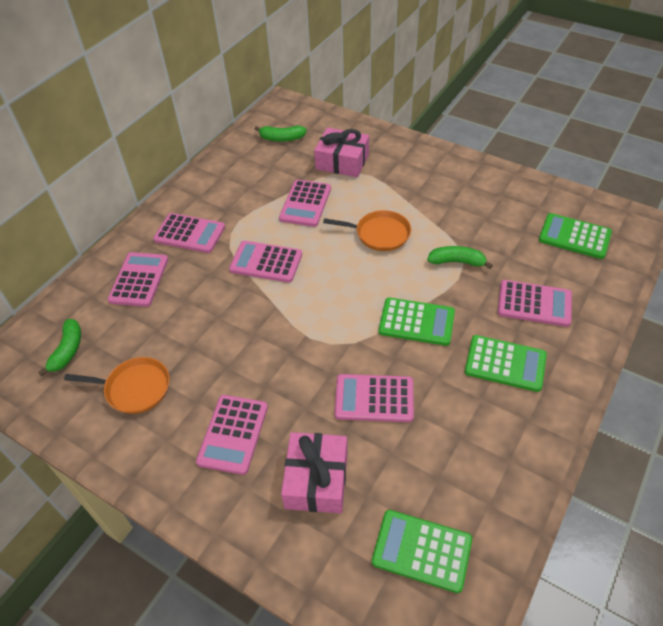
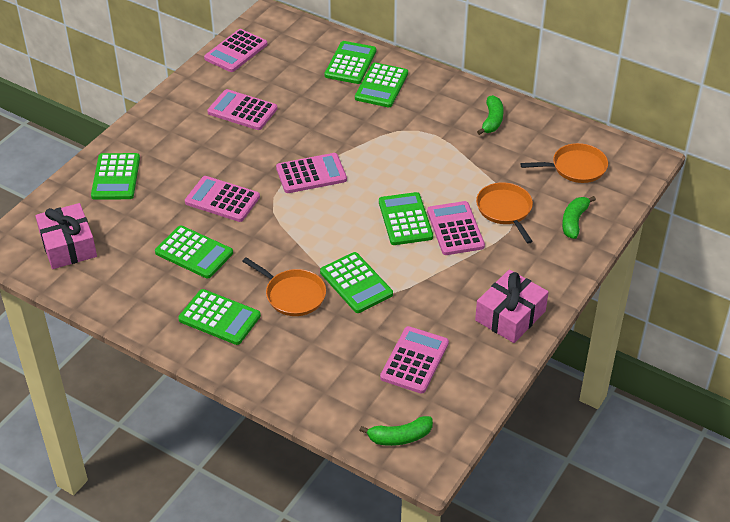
green calculator: 4 -> 7
orange pan: 2 -> 3
pink calculator: 7 -> 6

